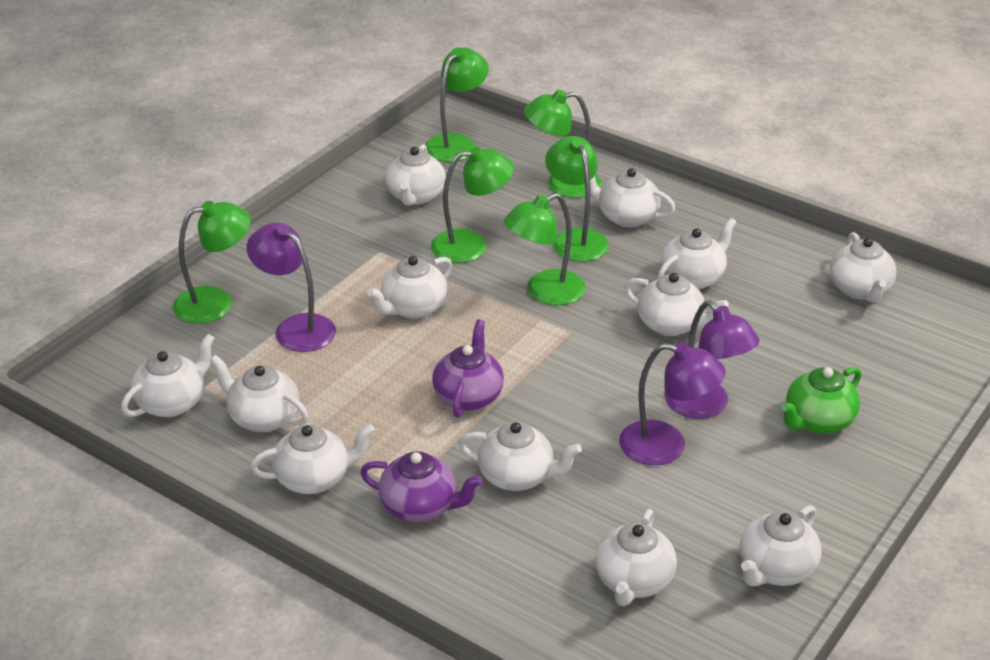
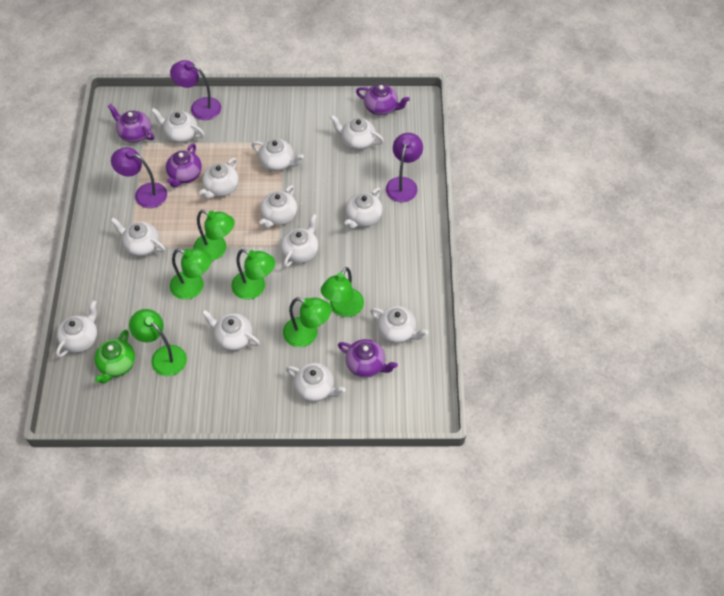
purple teapot: 2 -> 4

